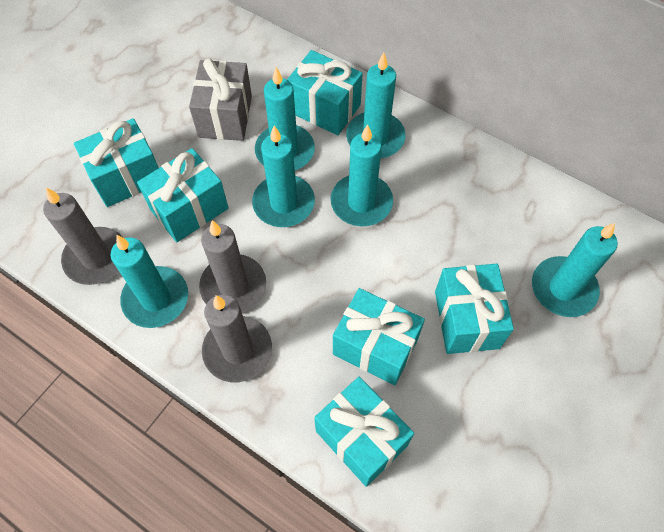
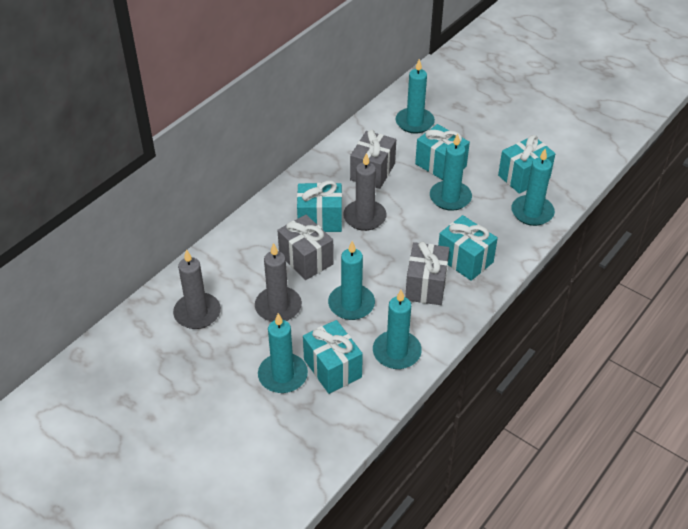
grey gift: 1 -> 3
turquoise gift: 6 -> 5

